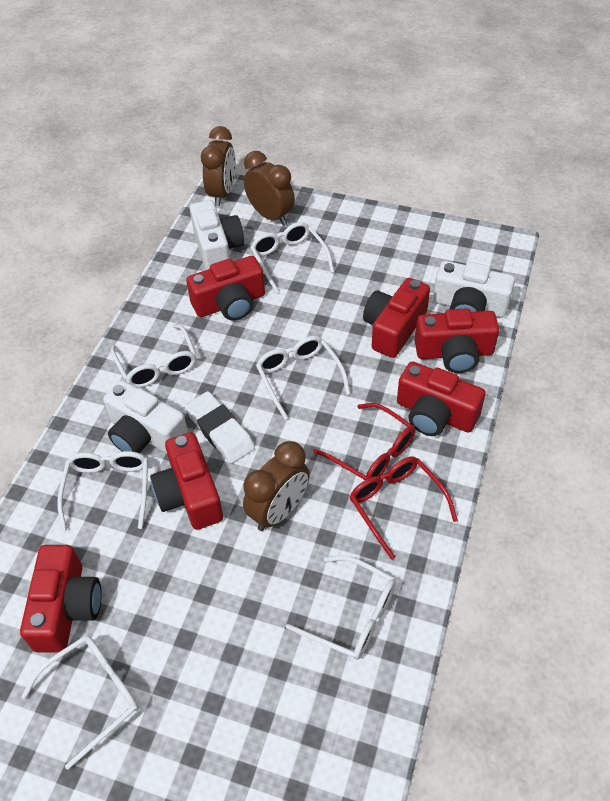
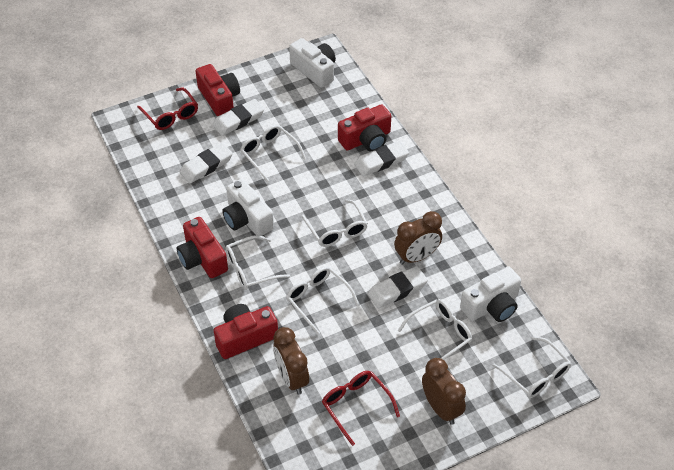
red camera: 6 -> 4
white eraser: 1 -> 4

